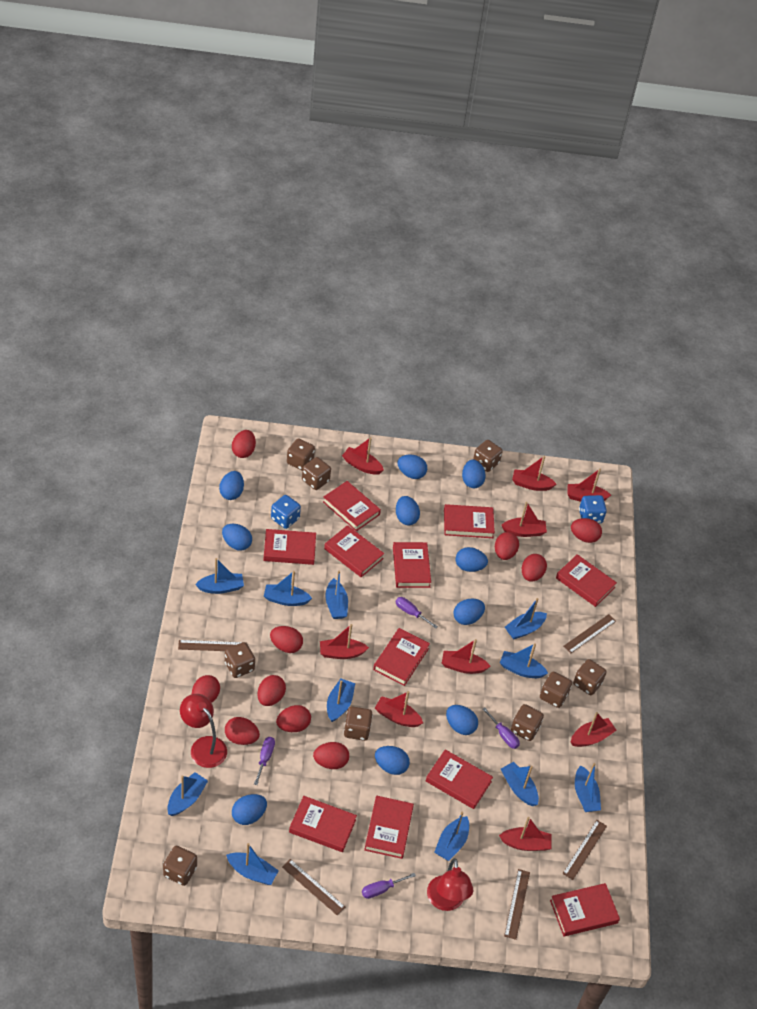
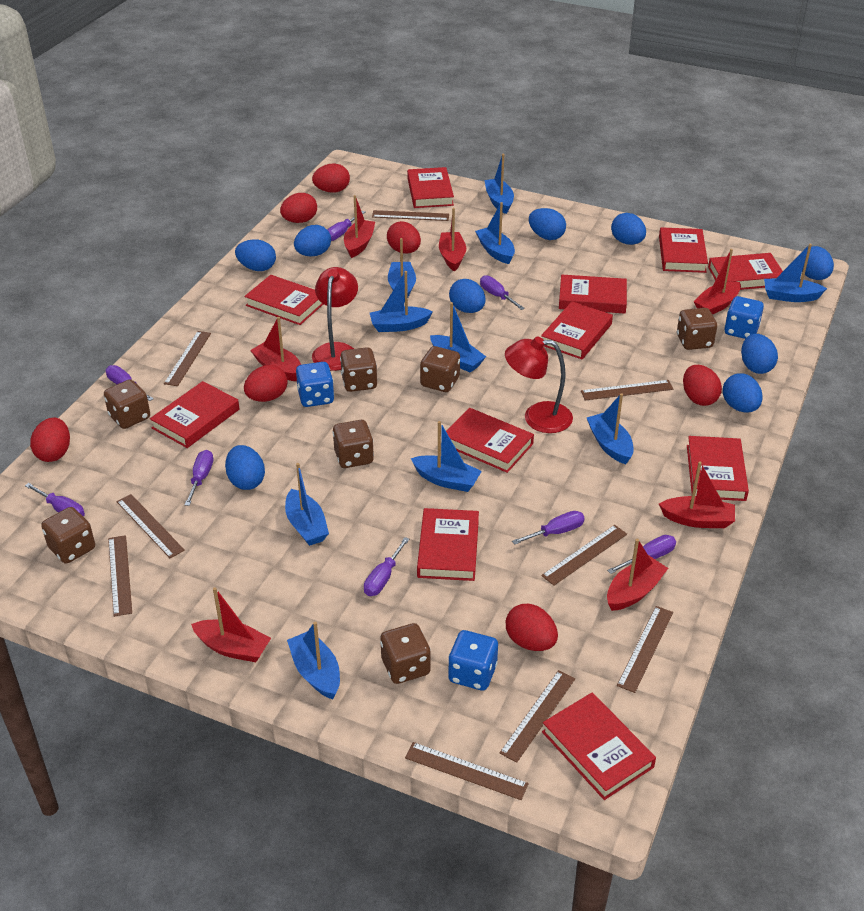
blue boat: 11 -> 10
blue dice: 2 -> 3
blue egg: 10 -> 9
brown dice: 9 -> 7
brown ruler: 5 -> 9
purple screwdriver: 4 -> 8
red boat: 9 -> 7
red egg: 10 -> 7

